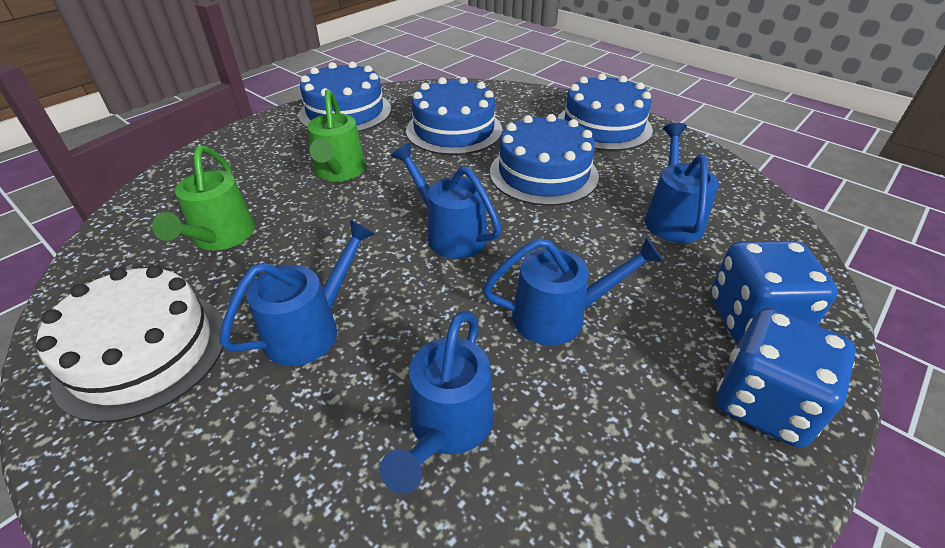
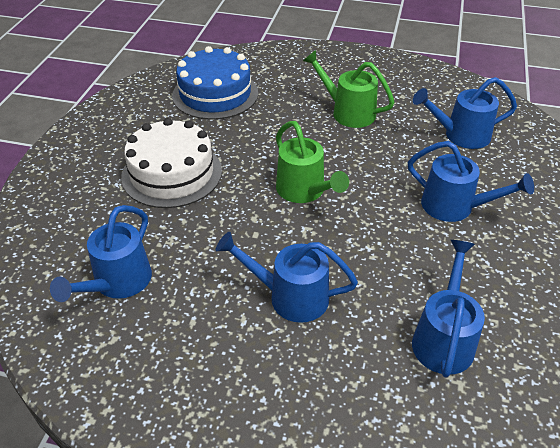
blue cake: 4 -> 1
blue dice: 2 -> 0

